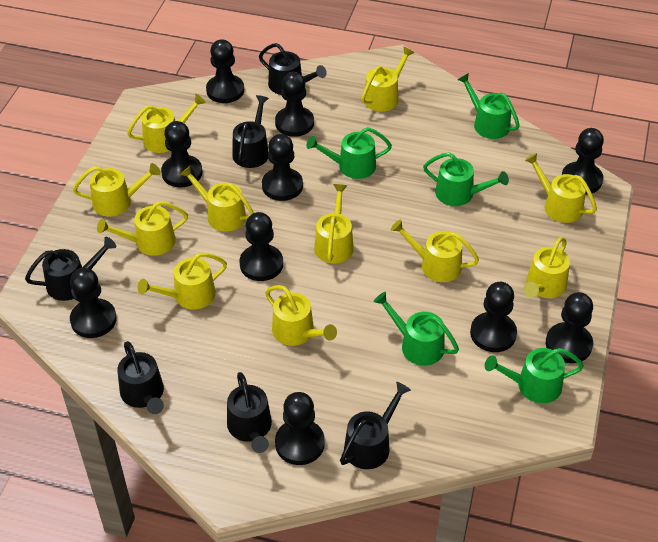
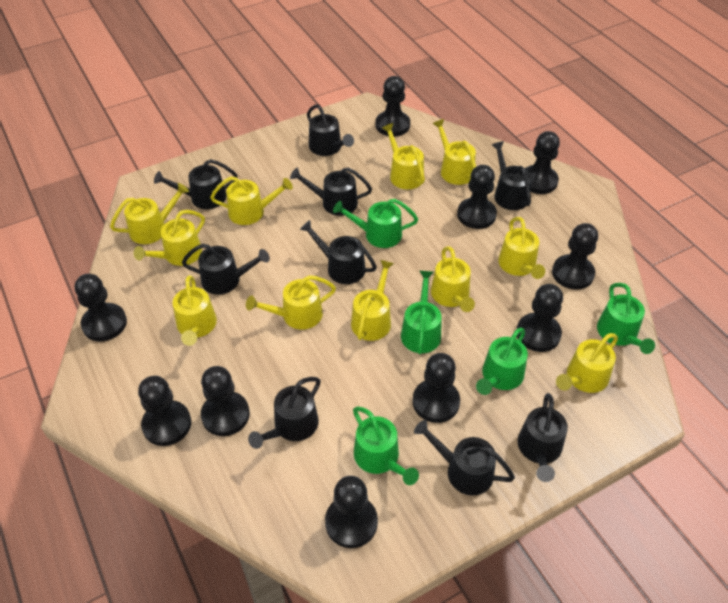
black watering can: 6 -> 9

